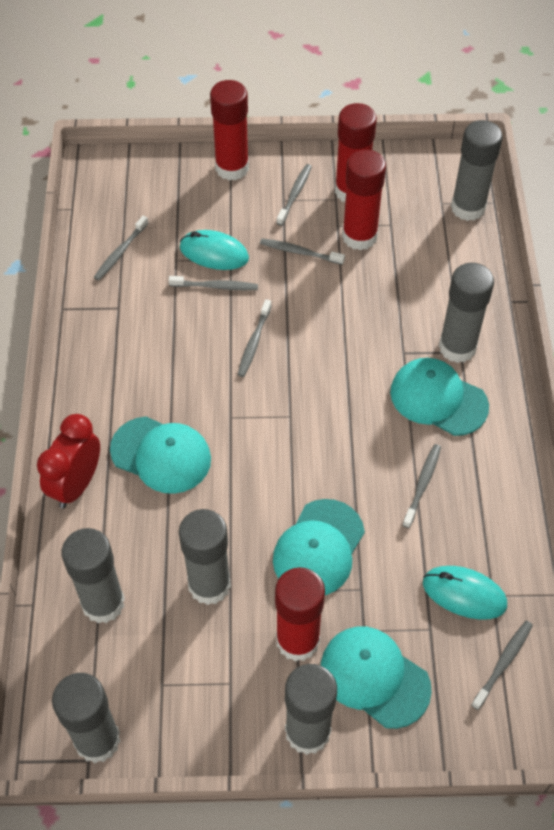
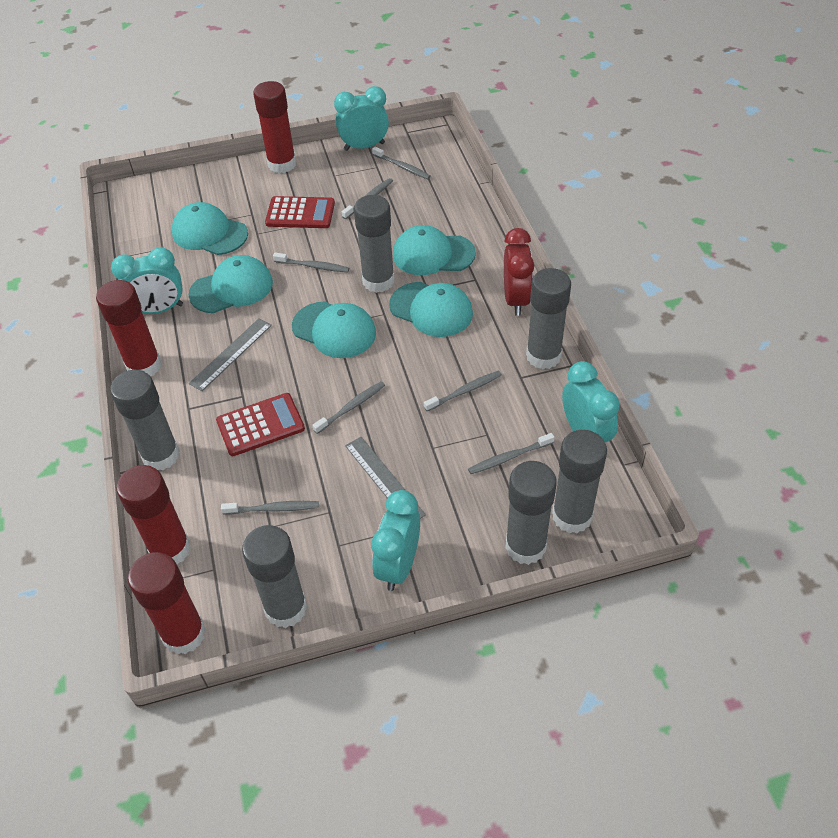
grey ruler: 0 -> 2
red calculator: 0 -> 2
turquoise cap: 4 -> 5
turquoise clock: 0 -> 4
turquoise mouse: 2 -> 0

